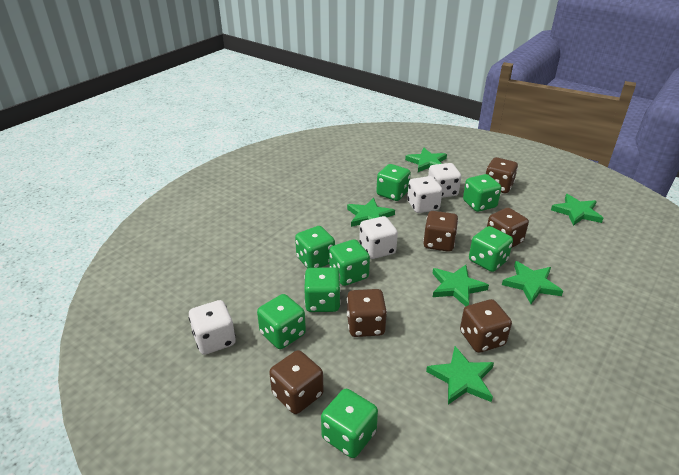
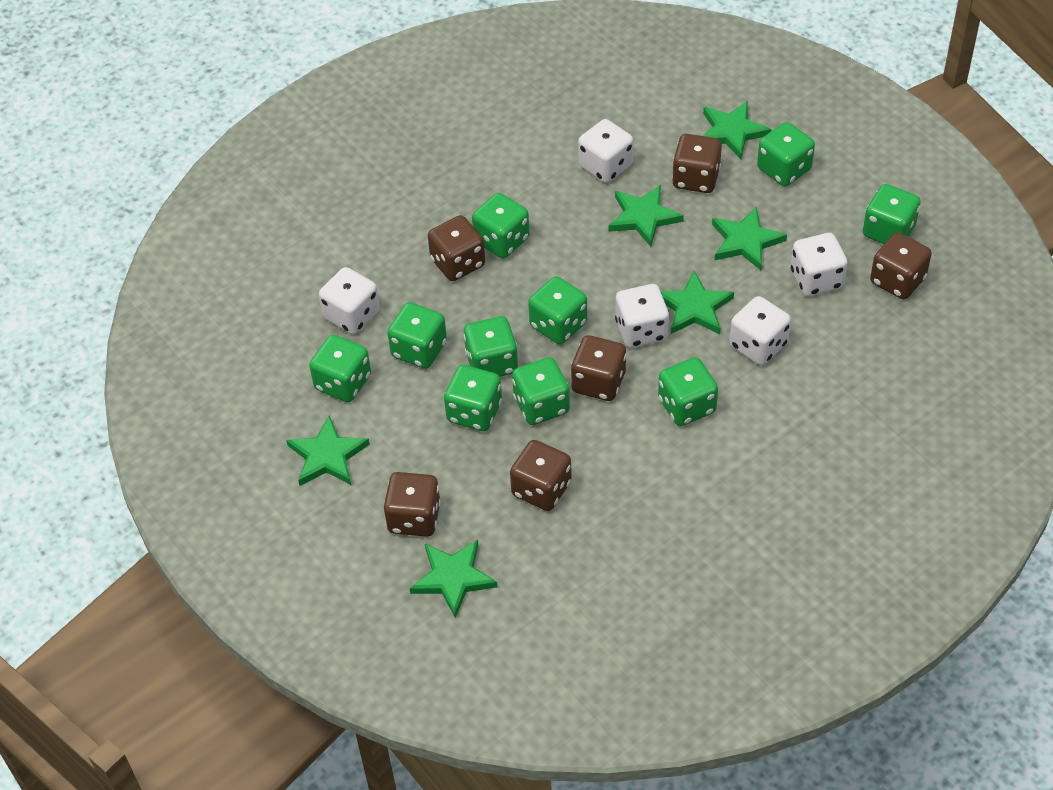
green dice: 8 -> 10
white dice: 4 -> 5

